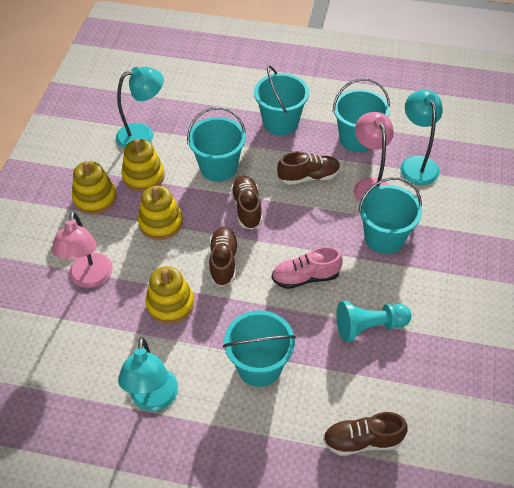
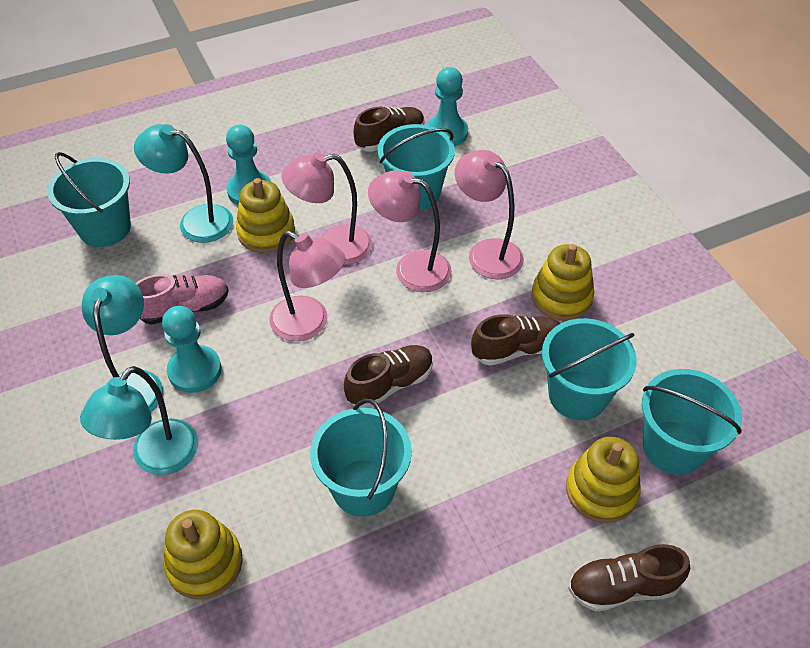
pink lamp: 2 -> 4
turquoise pawn: 1 -> 3

